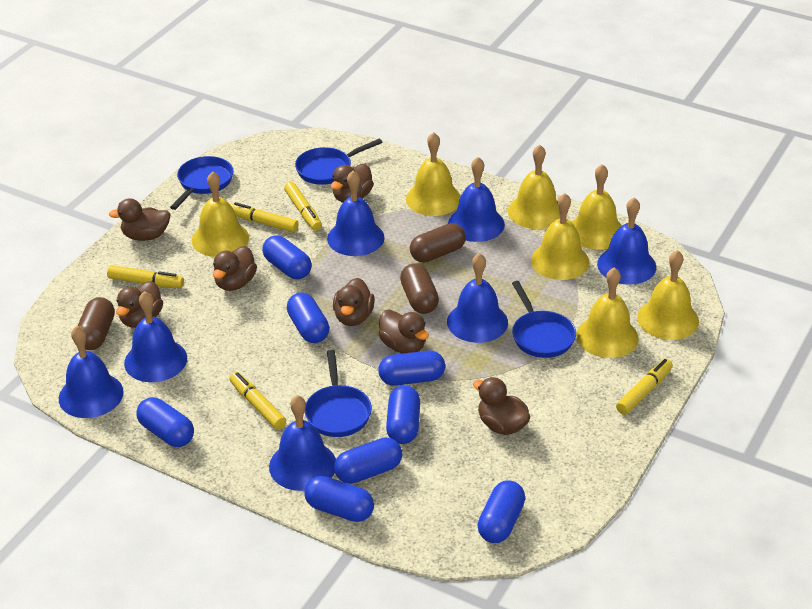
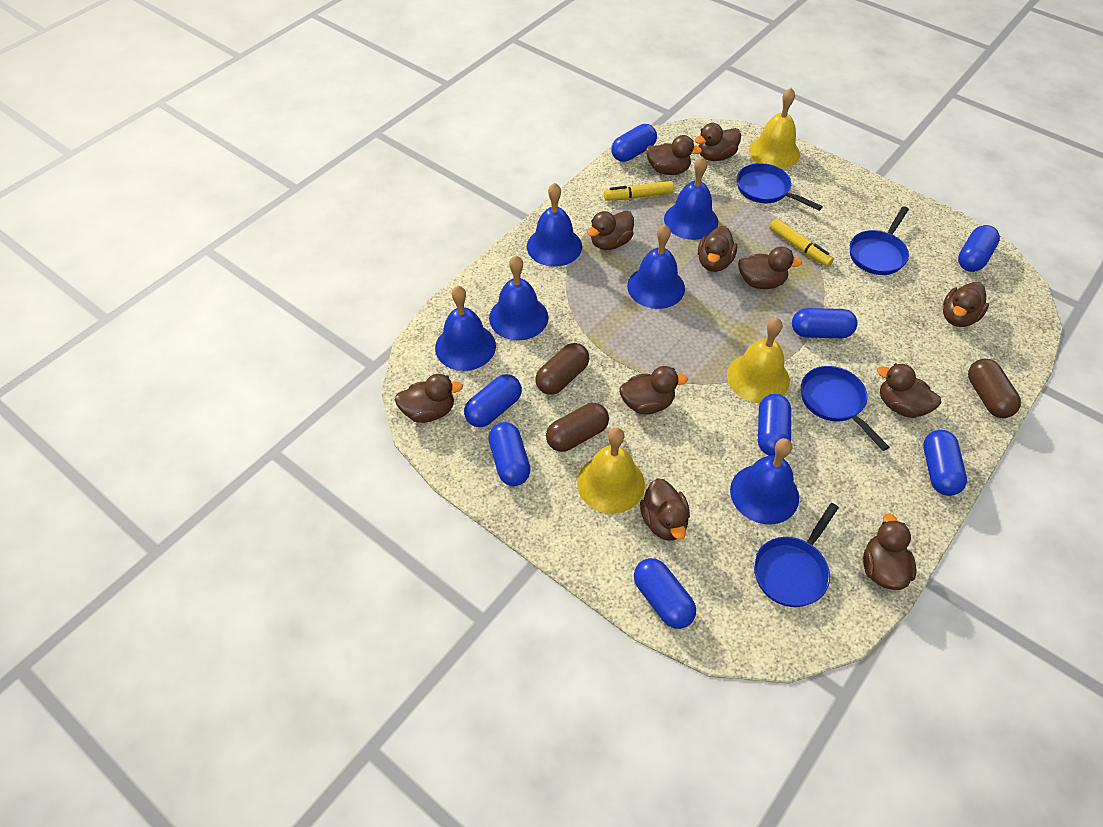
blue bell: 7 -> 6
brown duck: 7 -> 11
yellow bell: 7 -> 3
yellow marker: 5 -> 2

